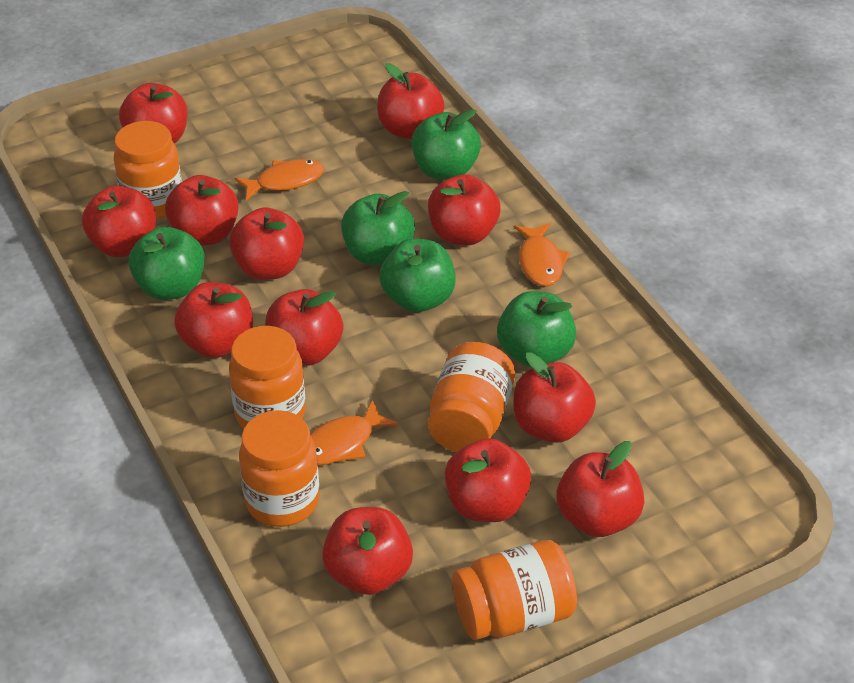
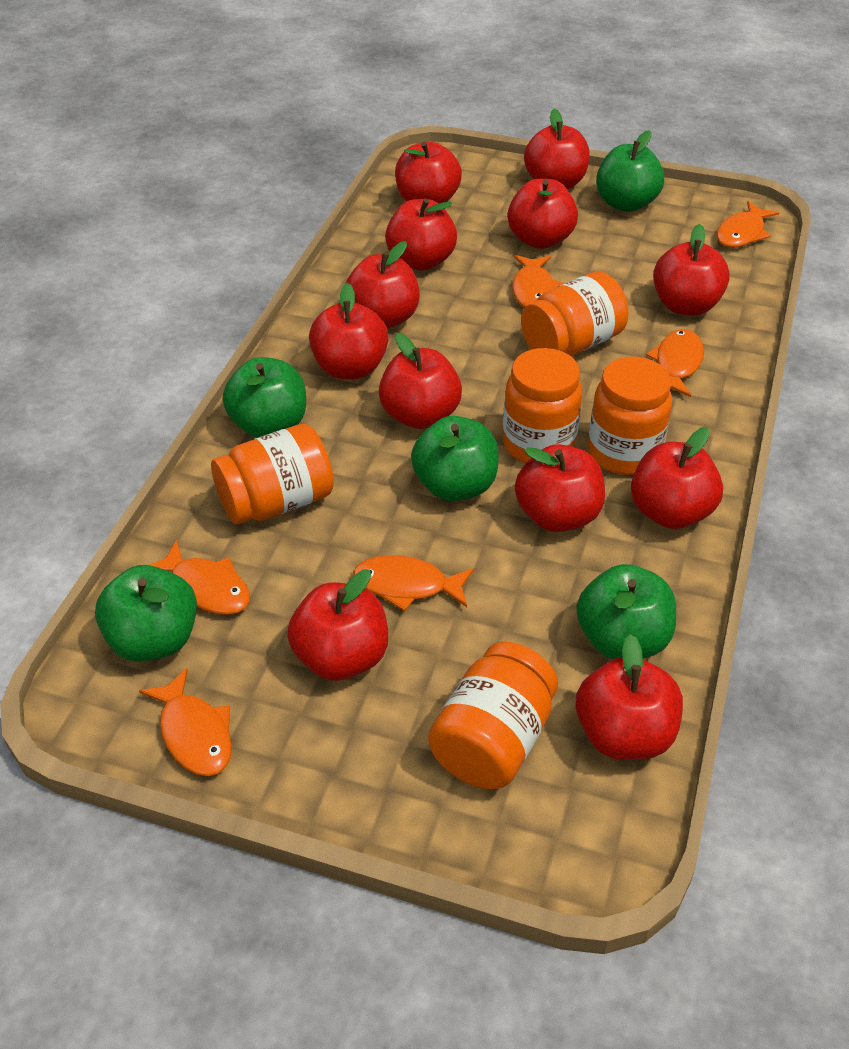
orange fish: 3 -> 6

